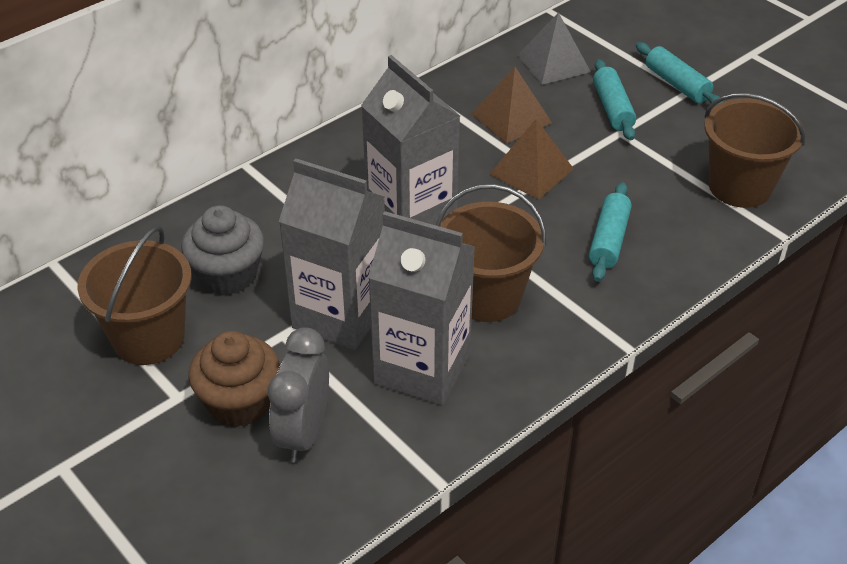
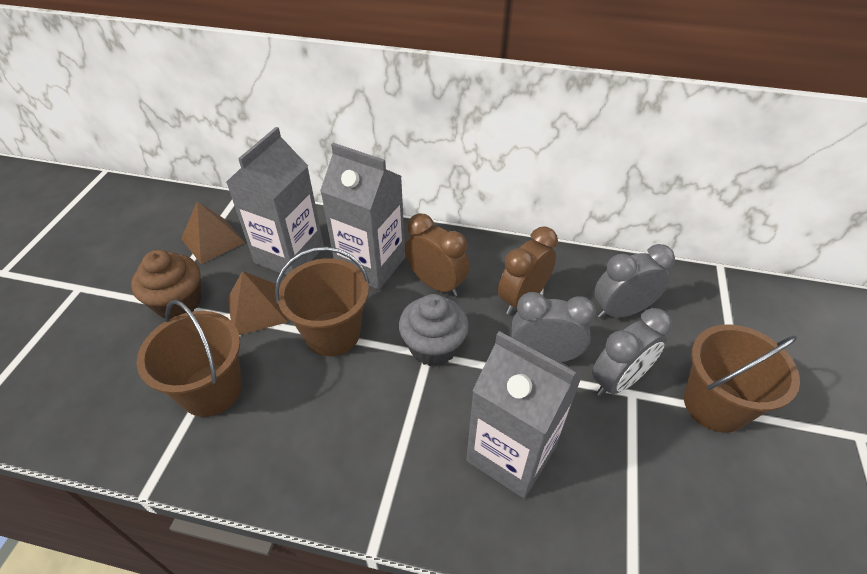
brown clock: 0 -> 2
grey clock: 1 -> 3
grey pyramid: 1 -> 0
turquoise rolling pin: 3 -> 0

